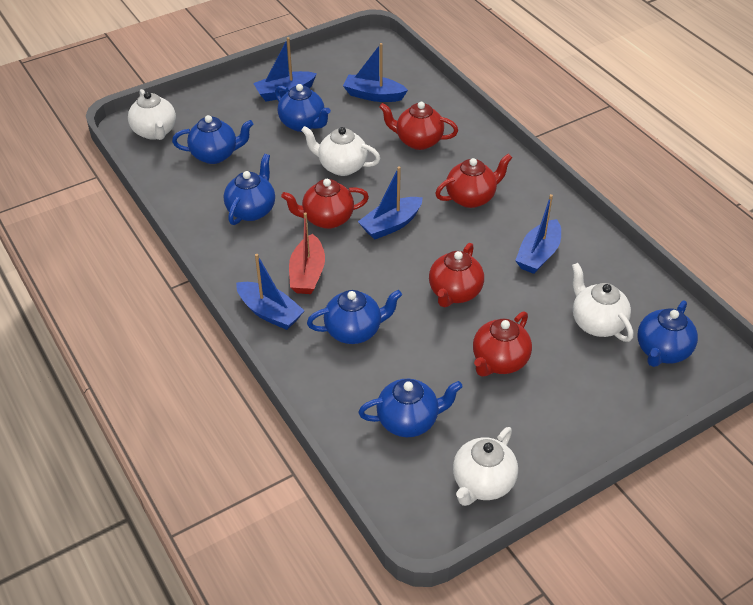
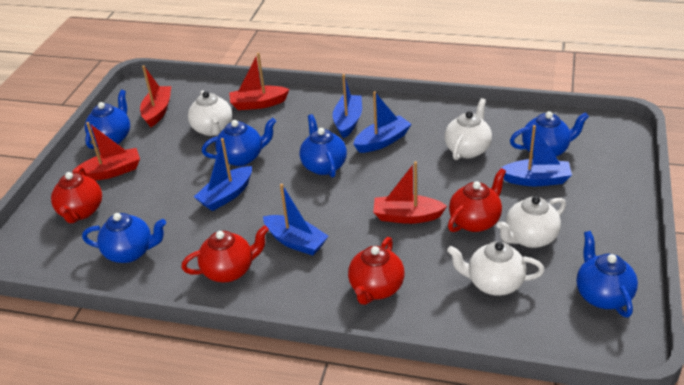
red boat: 1 -> 4
red teapot: 5 -> 4

